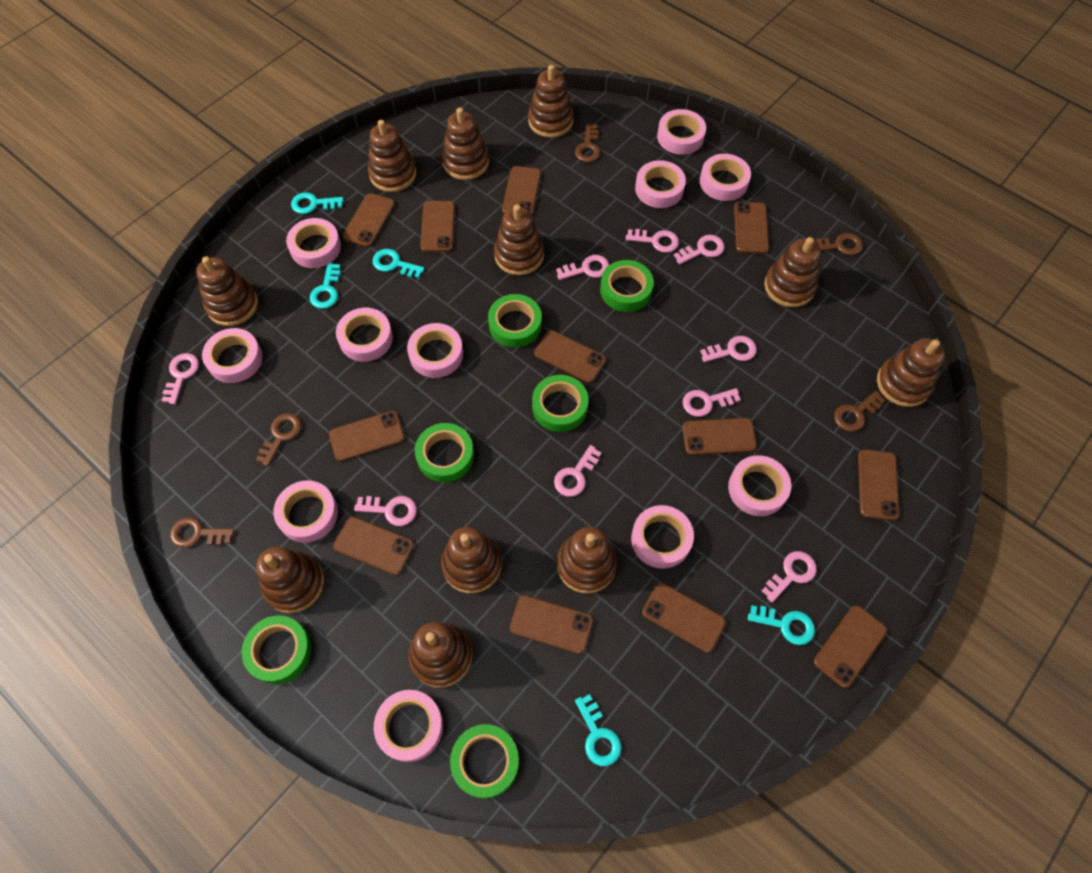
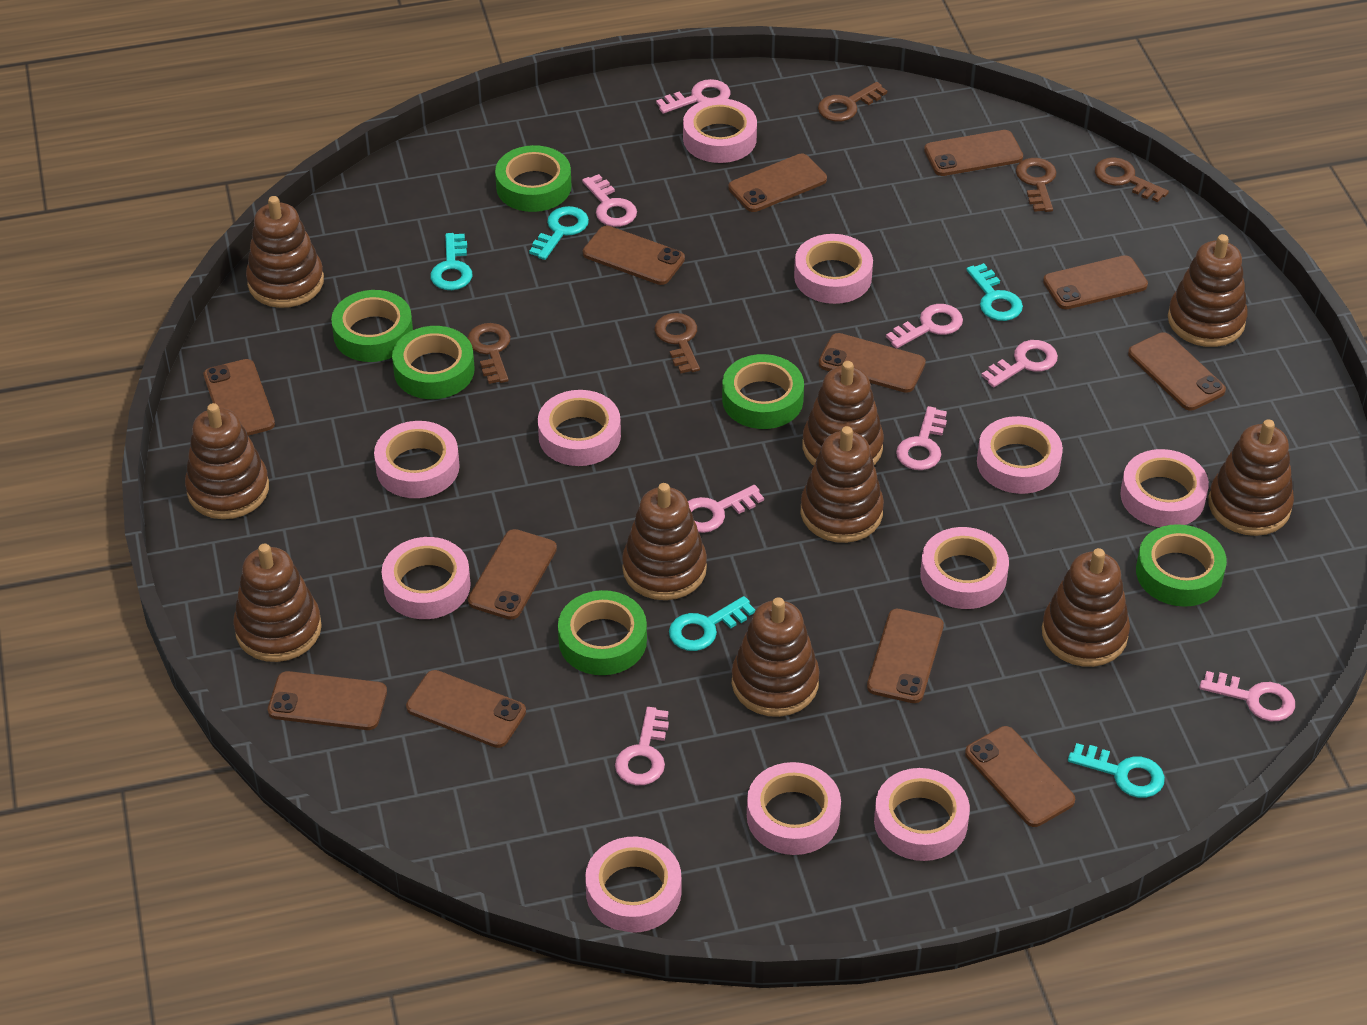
brown stacking toy: 11 -> 10
pink key: 9 -> 8

